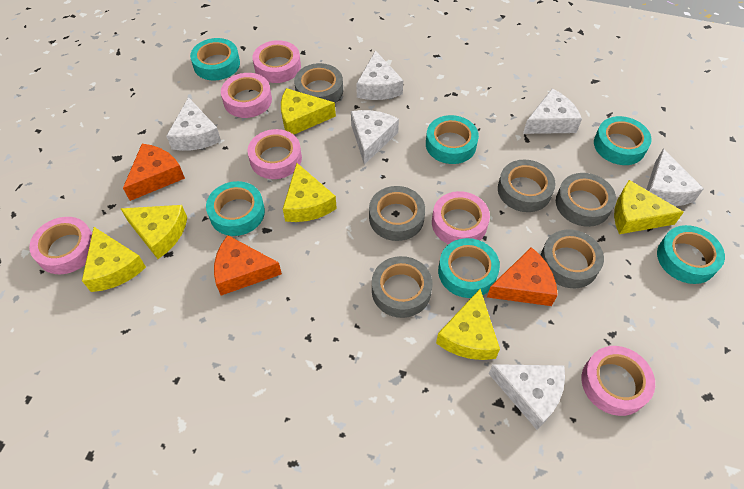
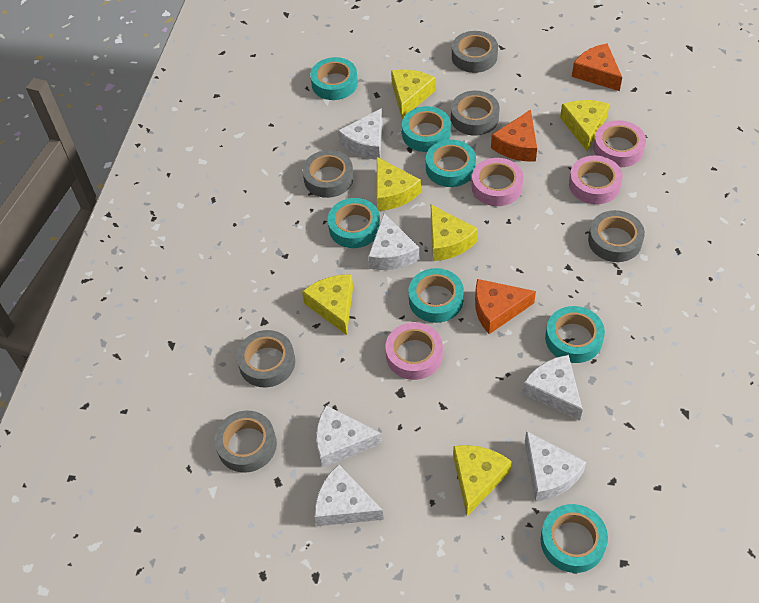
pink tape: 6 -> 4
turquoise tape: 6 -> 7

